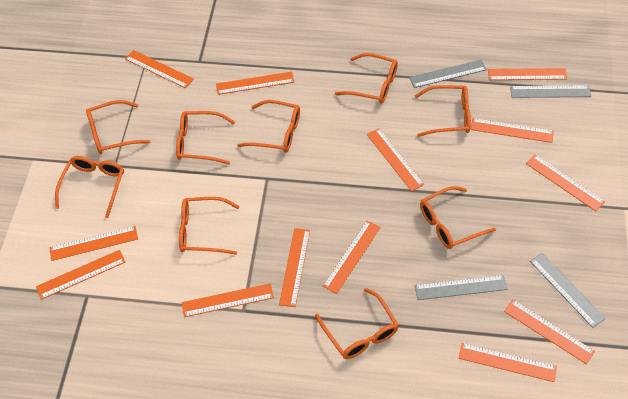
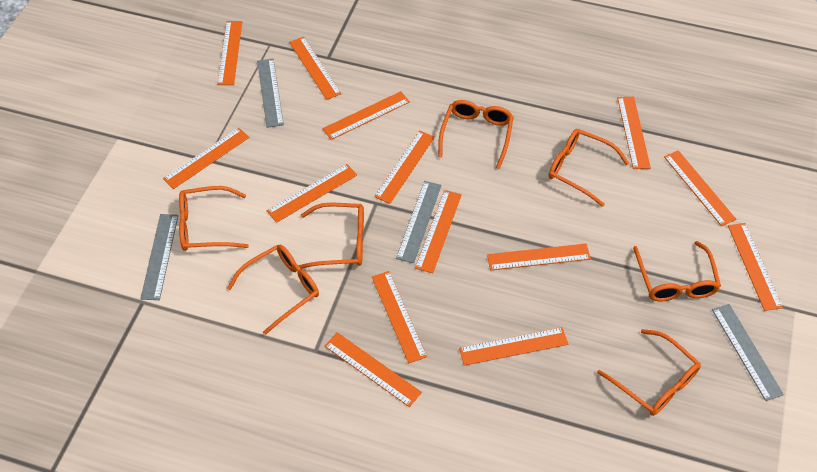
orange glasses: 9 -> 7
orange ruler: 13 -> 14

